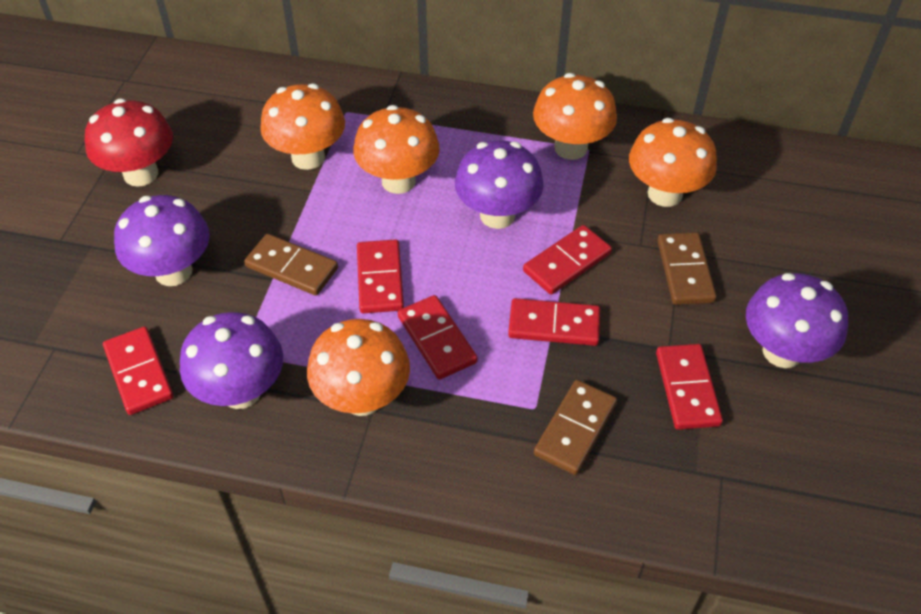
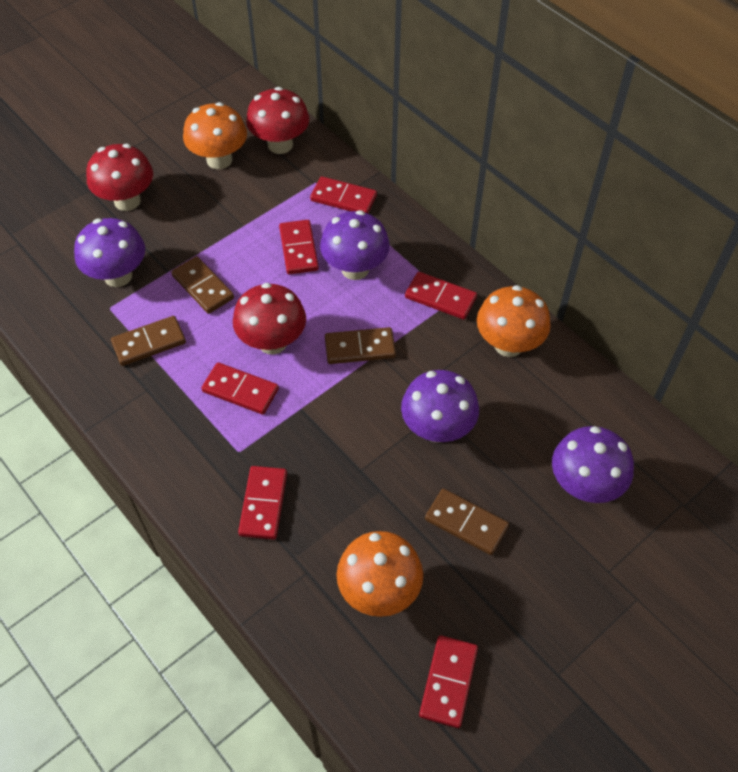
brown domino: 3 -> 4
orange mushroom: 5 -> 3
red mushroom: 1 -> 3

